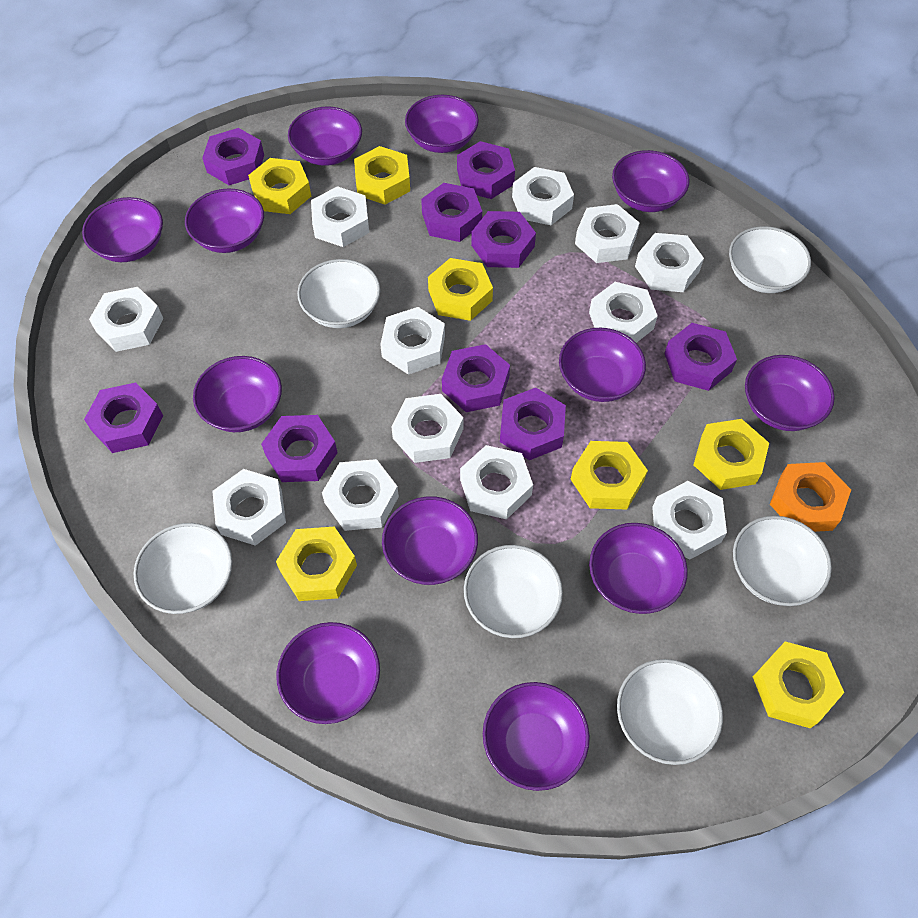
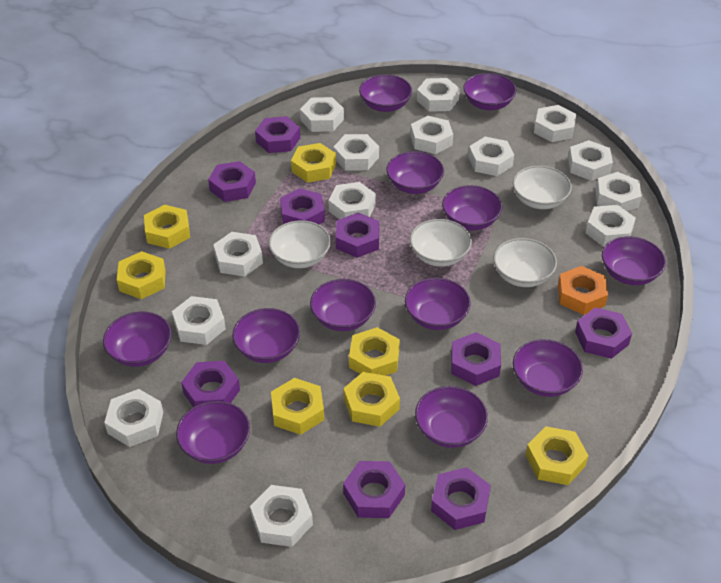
white bowl: 6 -> 4
white nut: 12 -> 14

